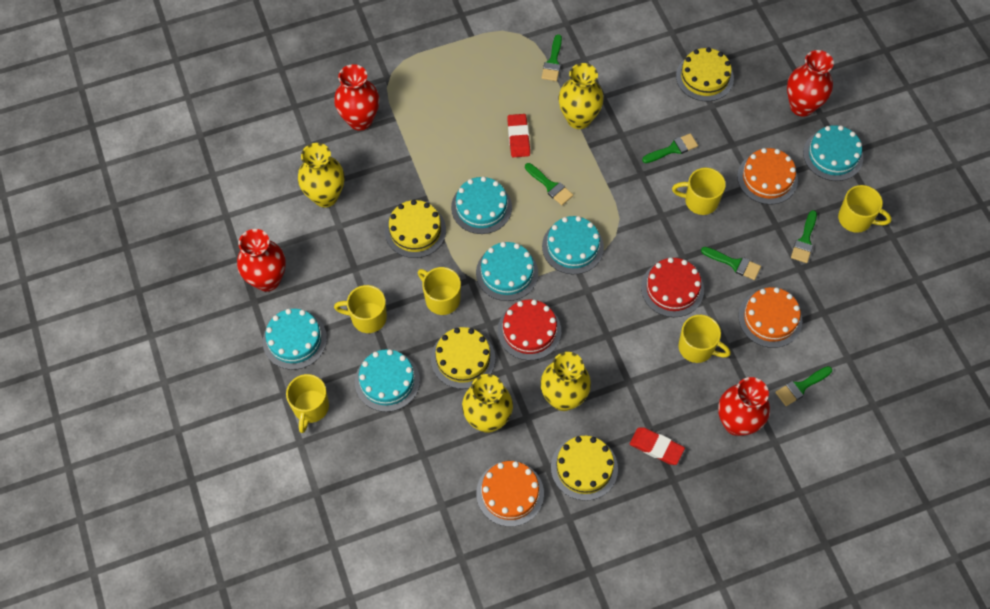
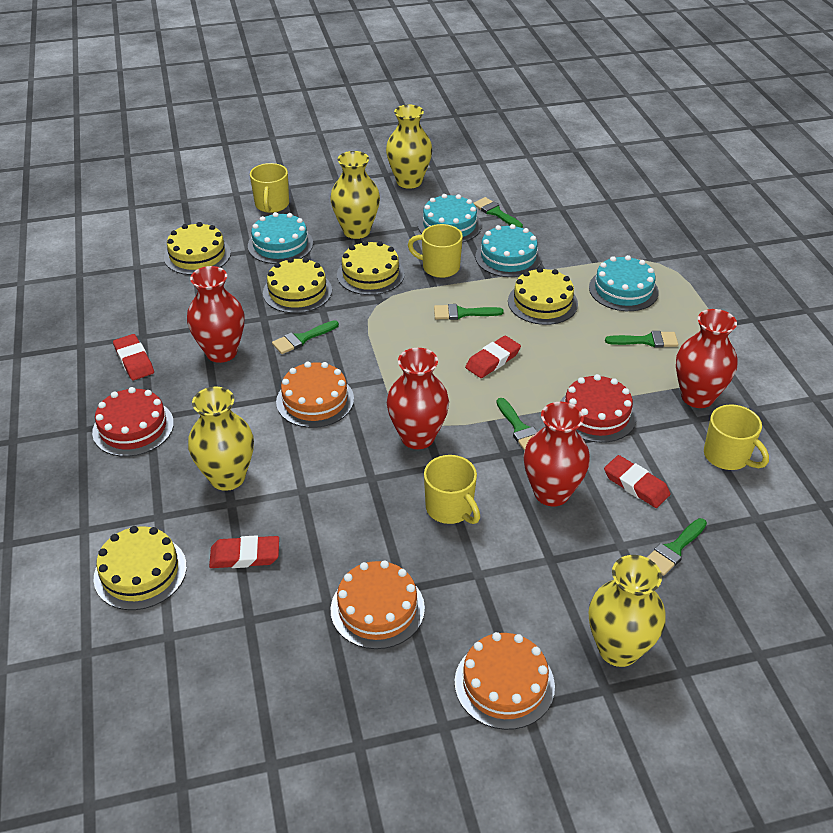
red eraser: 2 -> 4
turquoise cake: 6 -> 4
yellow cake: 4 -> 5
yellow mug: 6 -> 4

